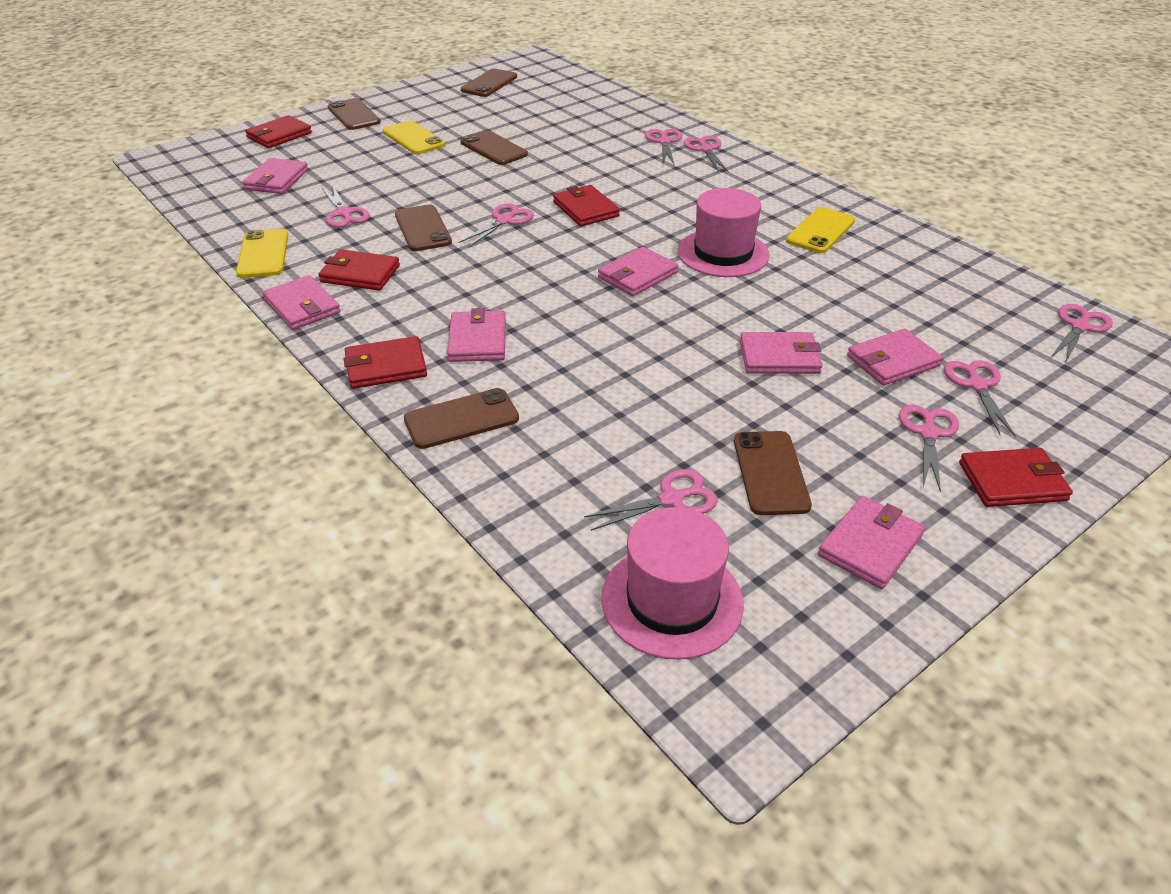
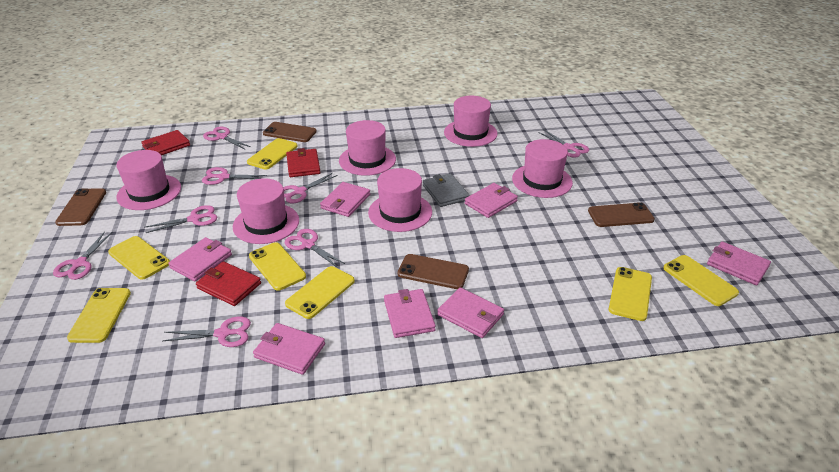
brown phone: 6 -> 4
grey wallet: 0 -> 1
pink hat: 2 -> 6
red wallet: 5 -> 3
yellow phone: 3 -> 7

